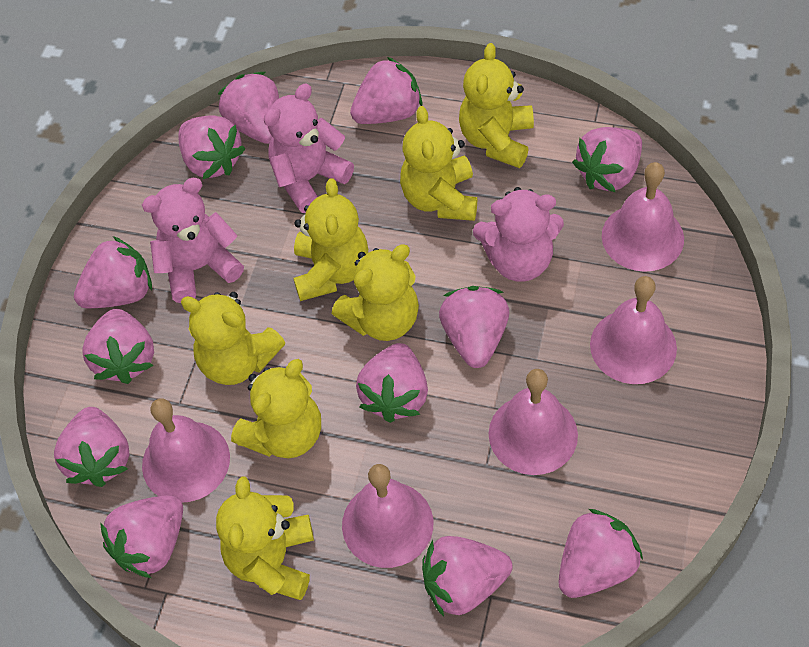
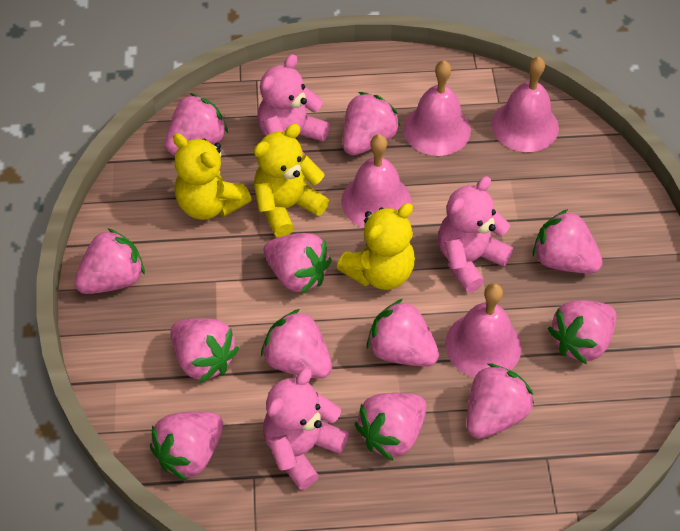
pink bell: 5 -> 4
yellow teddy bear: 7 -> 3

